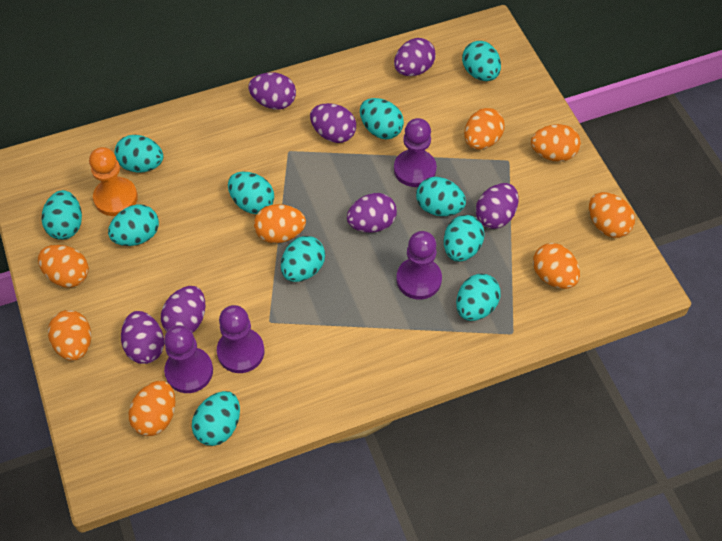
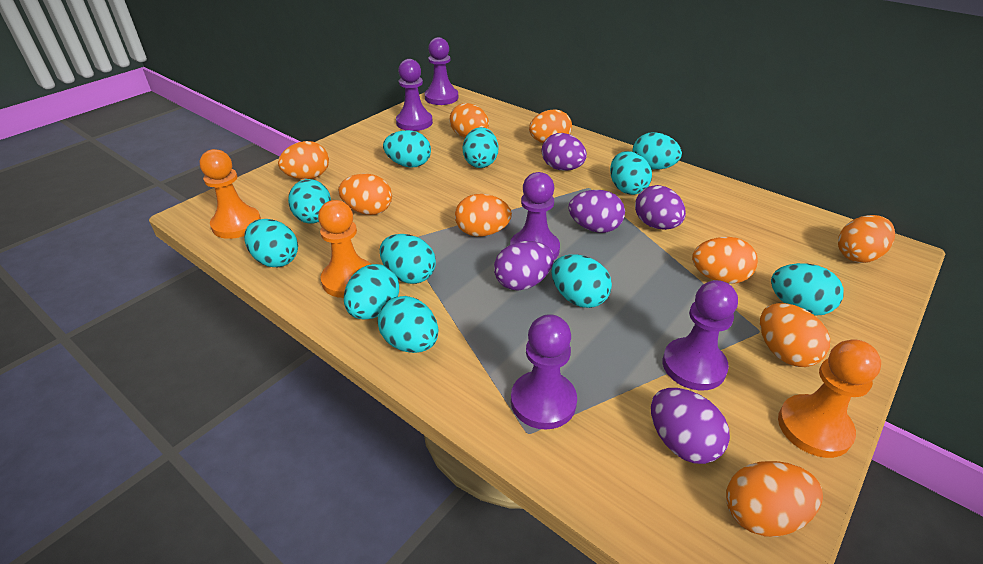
orange egg: 8 -> 9
orange pawn: 1 -> 3
purple egg: 7 -> 5
purple pawn: 4 -> 5

